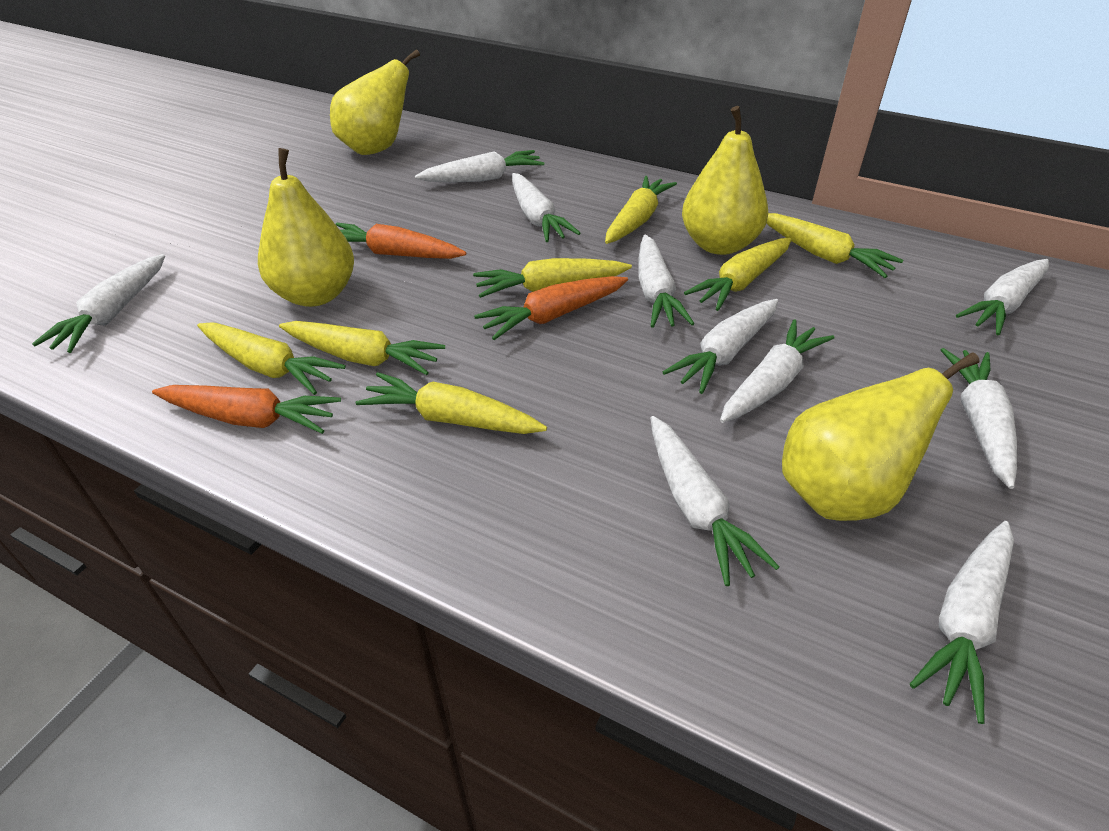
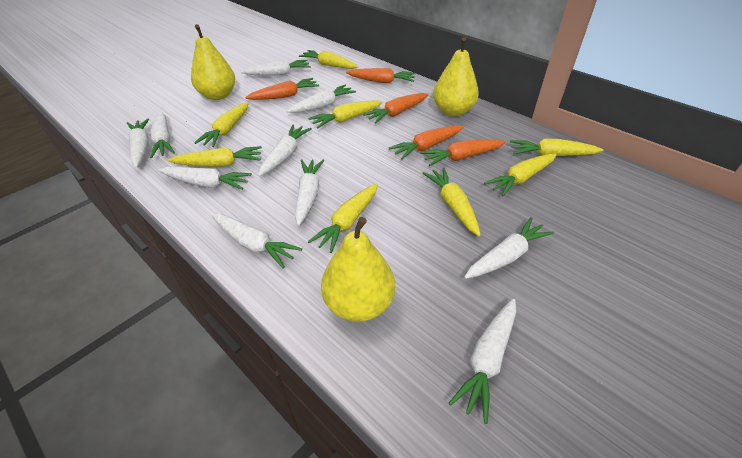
orange carrot: 3 -> 5
yellow carrot: 7 -> 8
yellow pear: 4 -> 3

